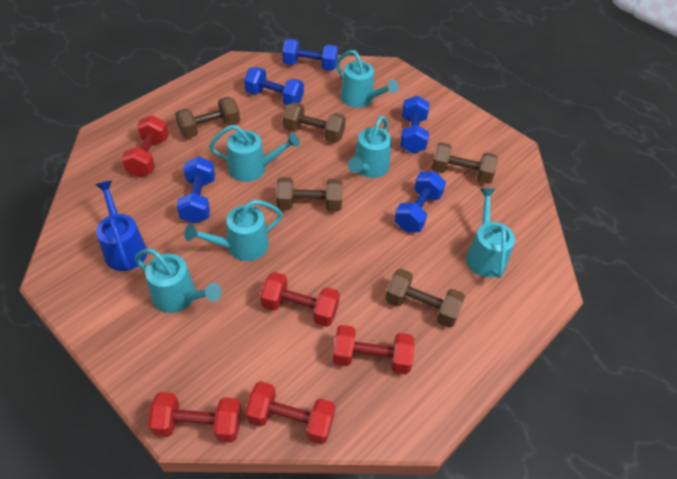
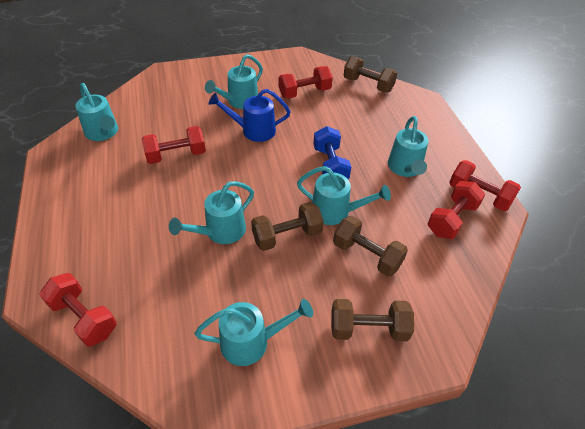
blue dumbbell: 5 -> 1
brown dumbbell: 5 -> 4

